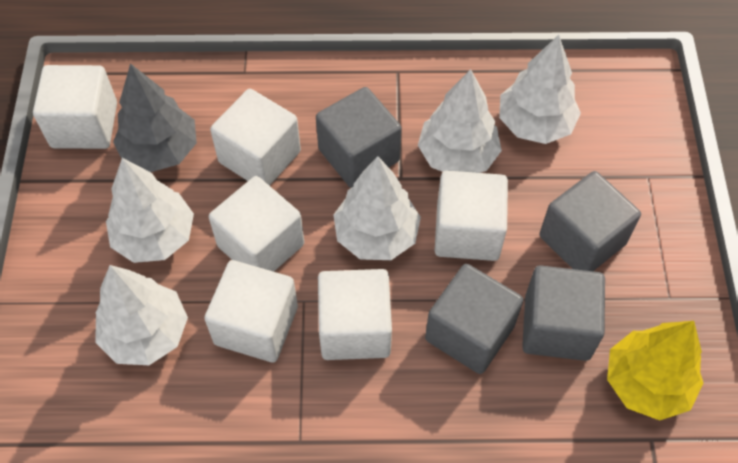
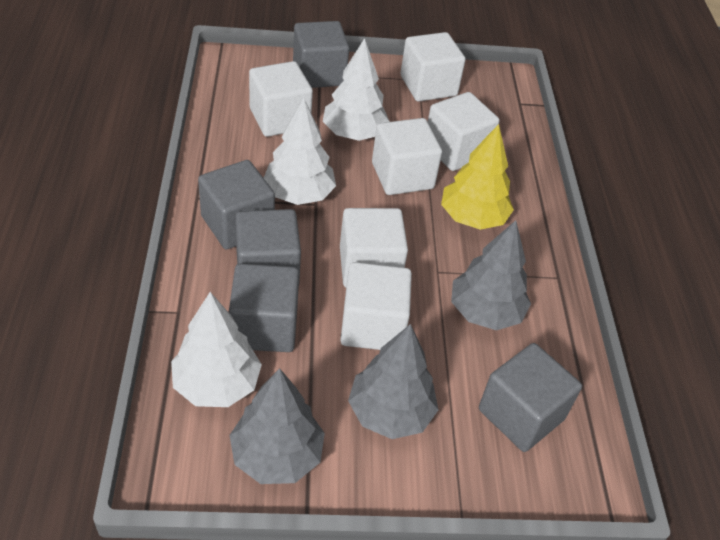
grey cube: 4 -> 5
grey tree: 1 -> 3
white tree: 5 -> 3

